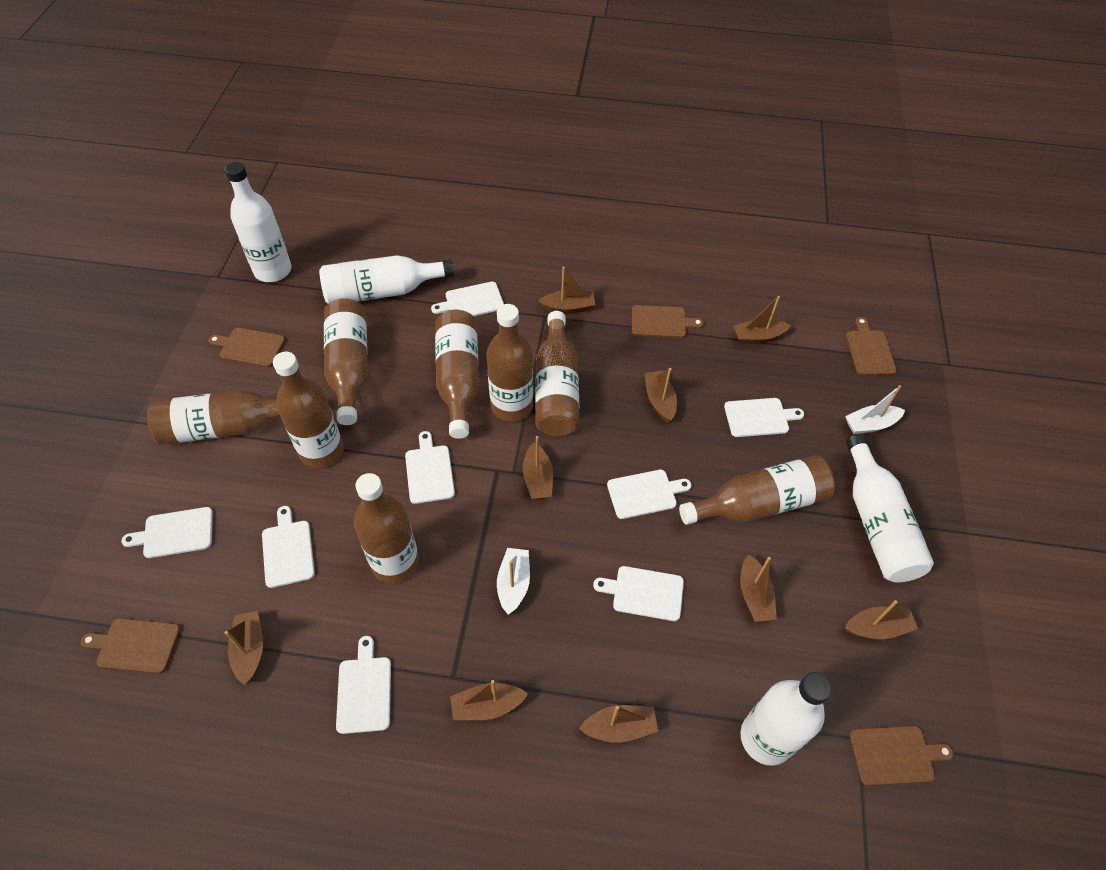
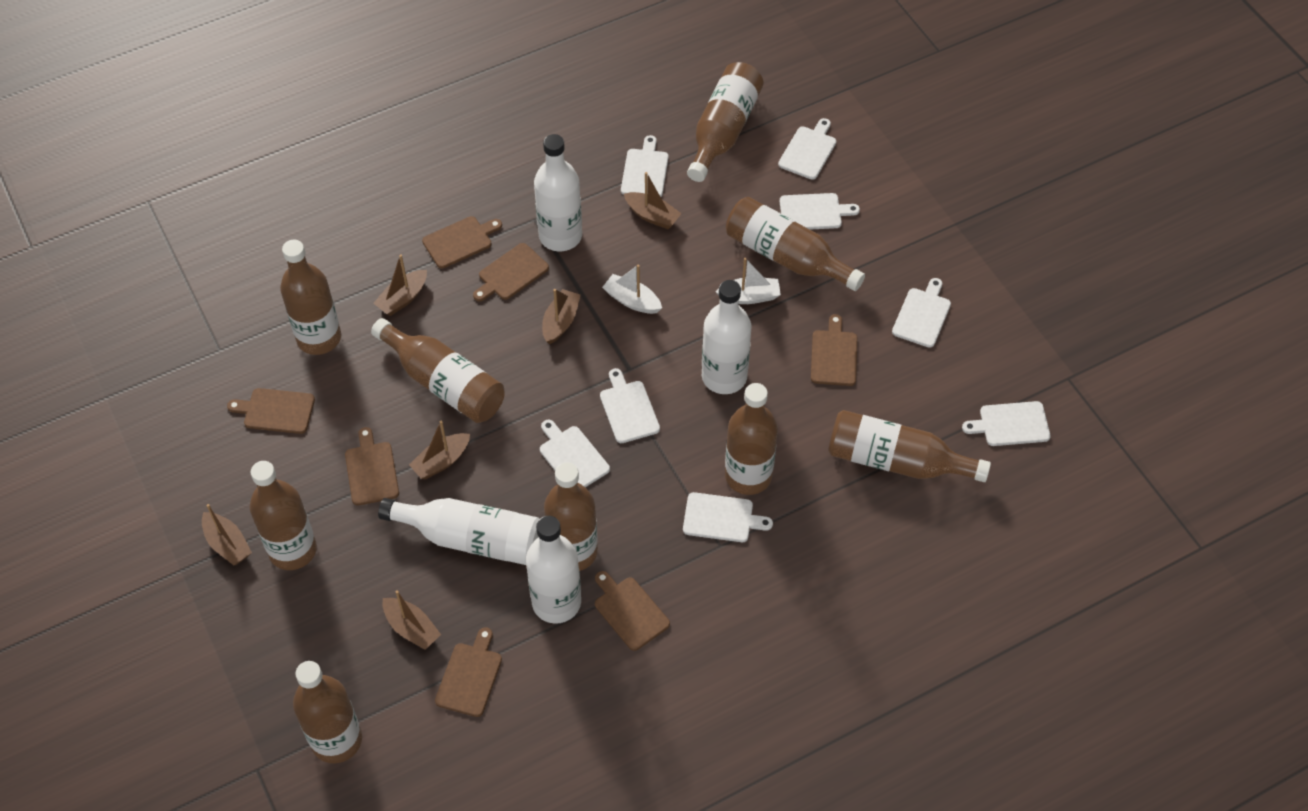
brown boat: 9 -> 6
brown bottle: 8 -> 9
brown cutting board: 5 -> 7

